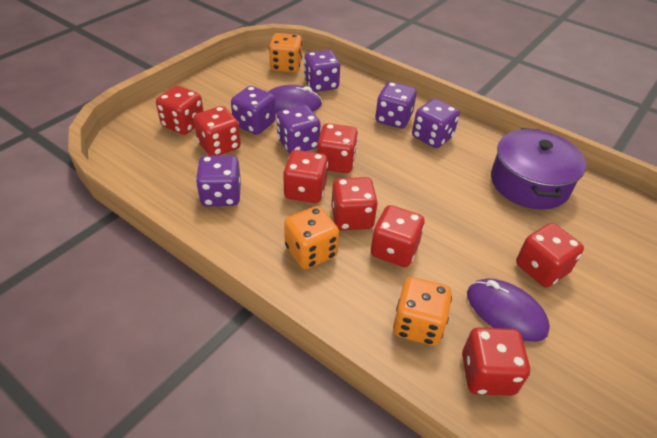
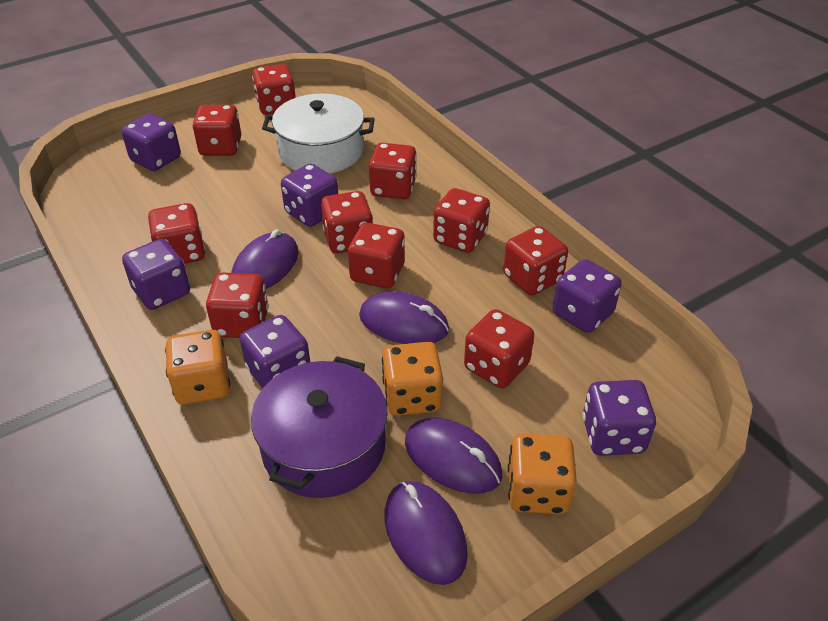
purple mouse: 2 -> 4
red dice: 8 -> 10
white pot: 0 -> 1

